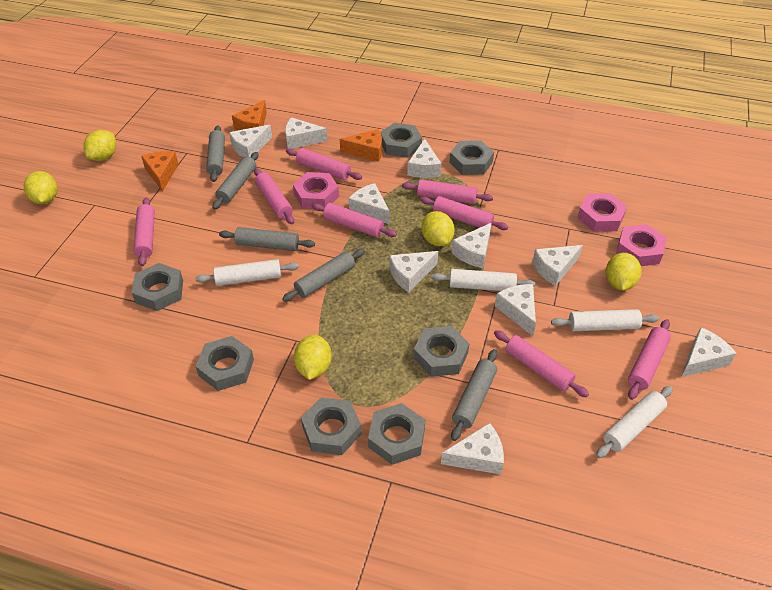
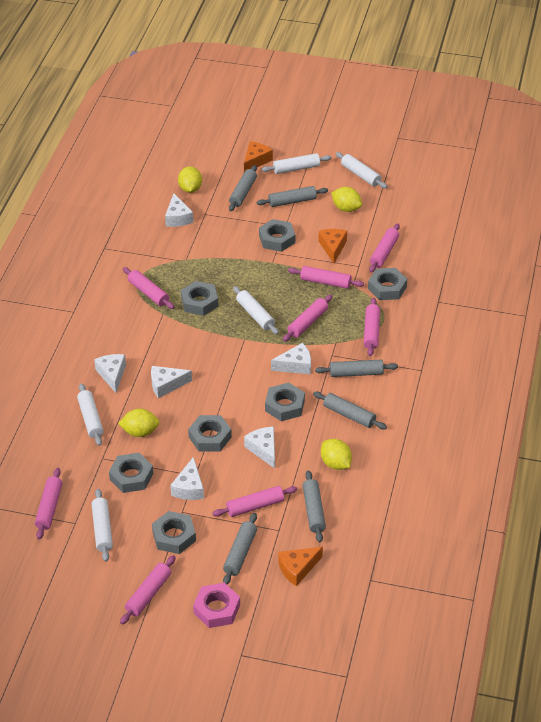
grey rolling pin: 5 -> 6
pink nut: 3 -> 1
white cheese: 10 -> 6
white rolling pin: 4 -> 5
yellow lemon: 5 -> 4

